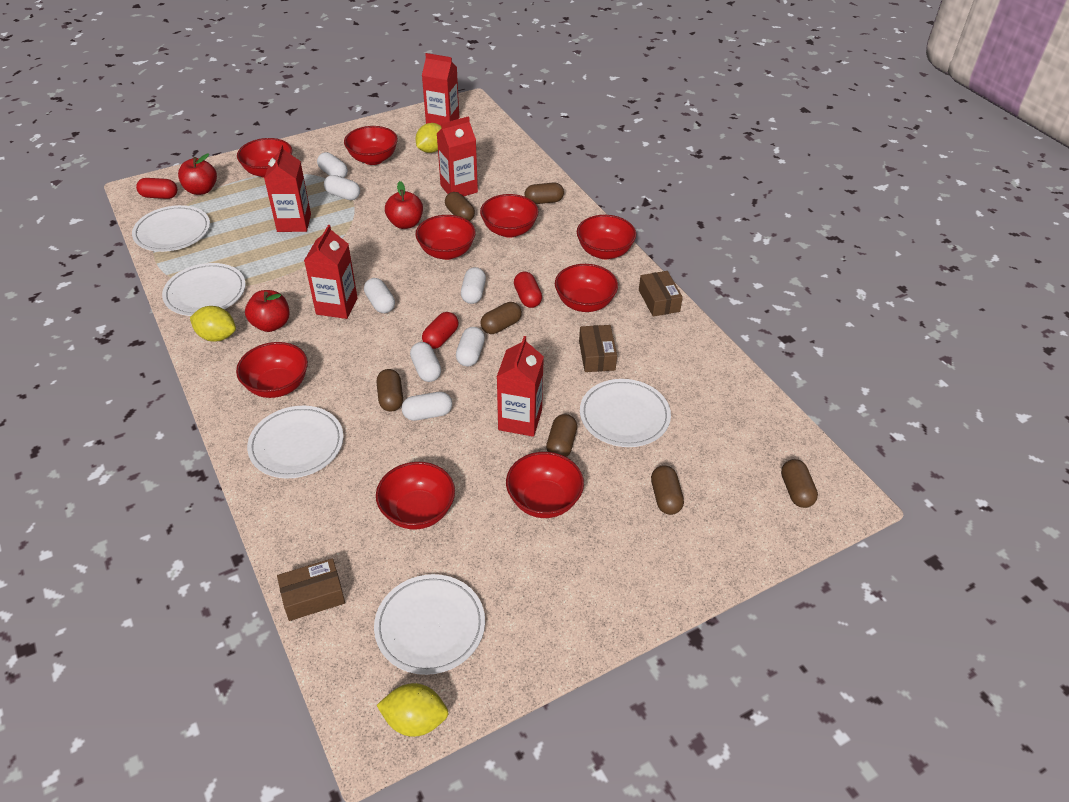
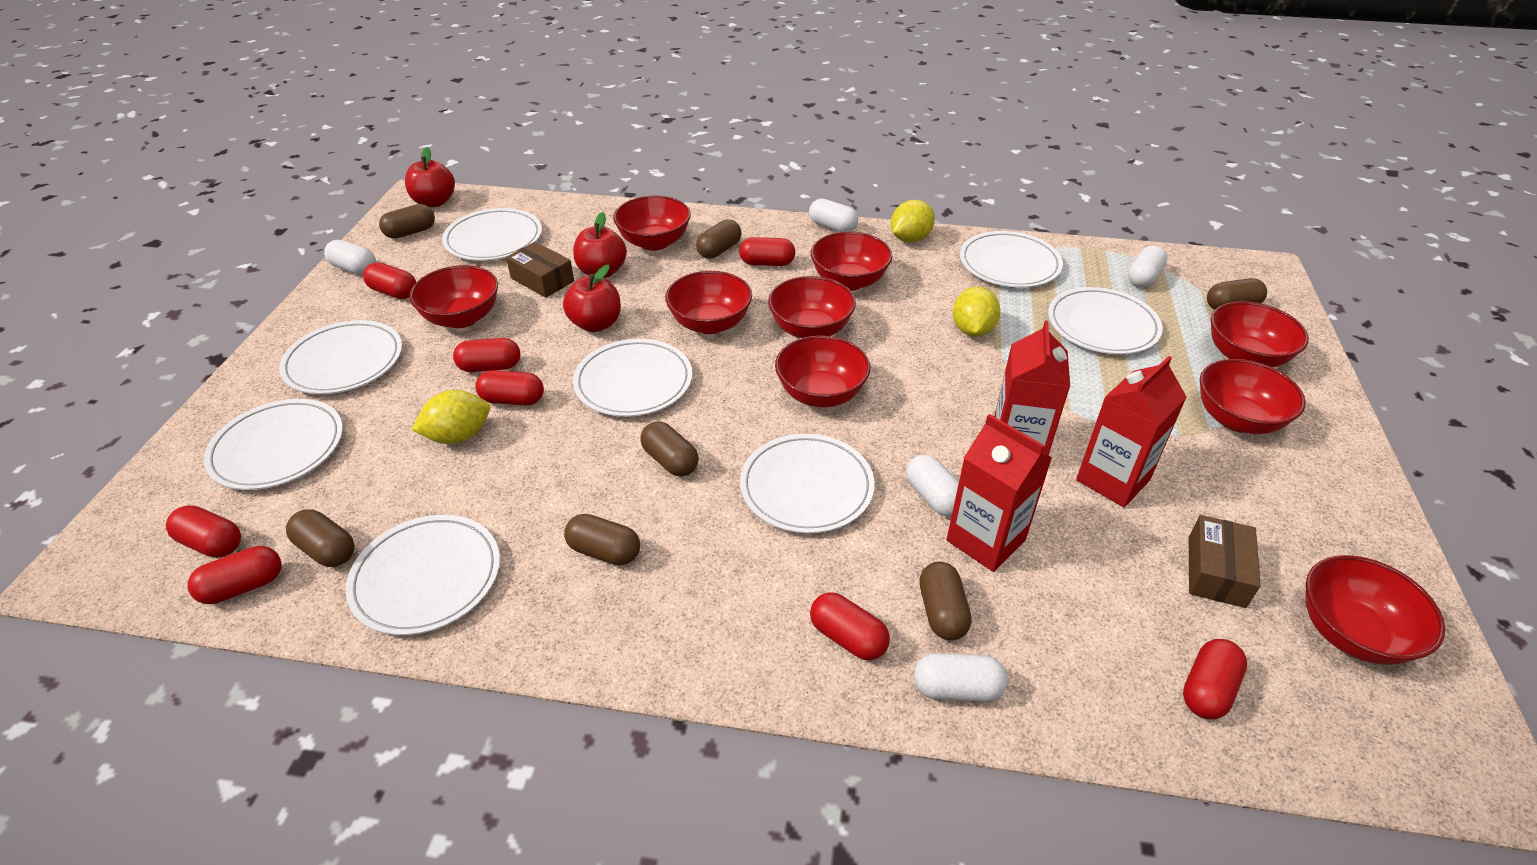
brown box: 3 -> 2
red capsule: 3 -> 8
red carton: 5 -> 3
white capsule: 7 -> 5
white plate: 5 -> 8

